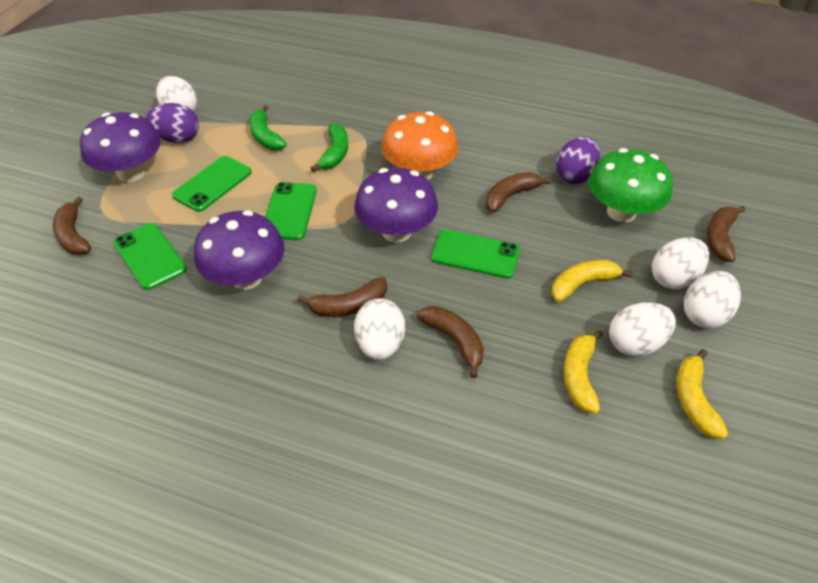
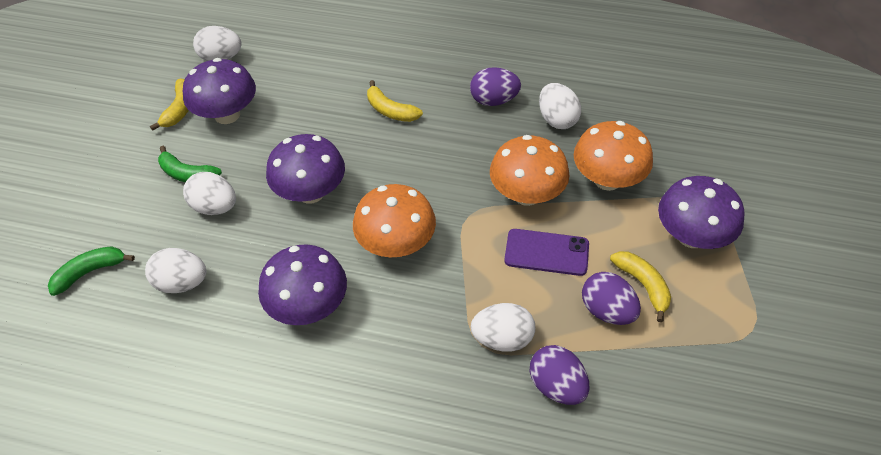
brown banana: 5 -> 0
green mushroom: 1 -> 0
green phone: 4 -> 0
orange mushroom: 1 -> 3
purple egg: 2 -> 3
purple mushroom: 3 -> 4
purple phone: 0 -> 1

